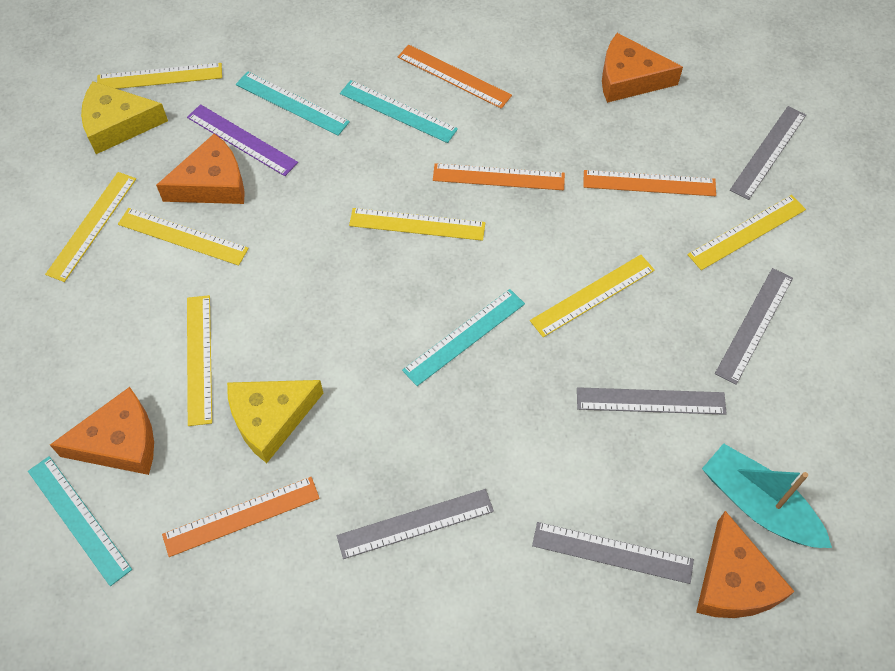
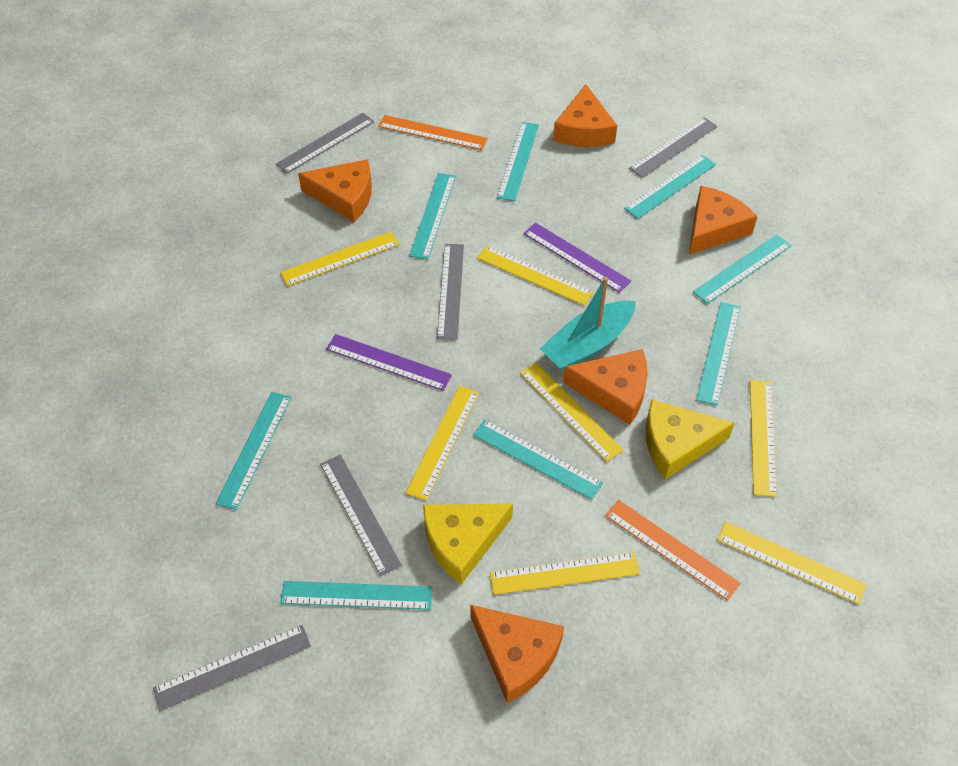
orange cheese: 4 -> 5
orange ruler: 4 -> 2
purple ruler: 1 -> 2
turquoise ruler: 4 -> 8

